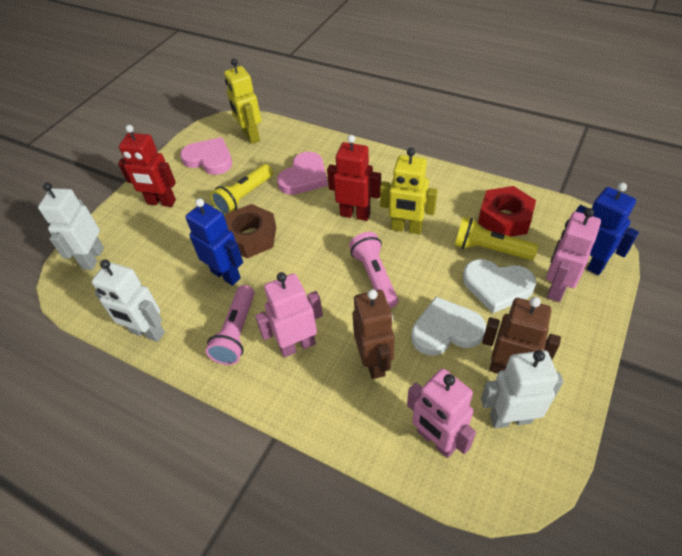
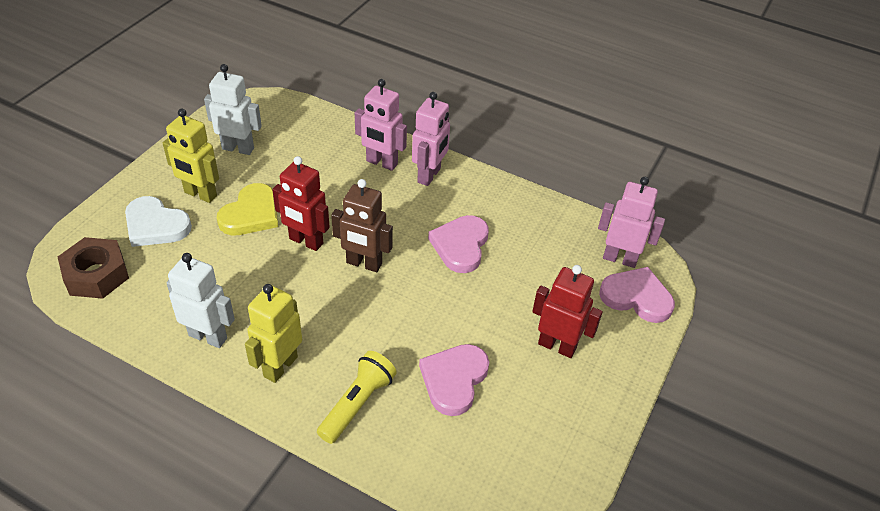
blue robot: 2 -> 0
brown robot: 2 -> 1
pink flashlight: 2 -> 0
pink heart: 2 -> 3
red nut: 1 -> 0
white heart: 2 -> 1
white robot: 3 -> 2
yellow flashlight: 2 -> 1
yellow heart: 0 -> 1

